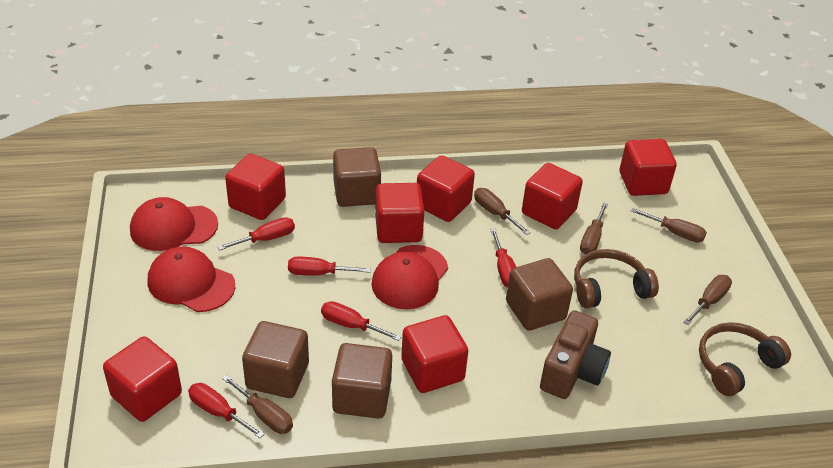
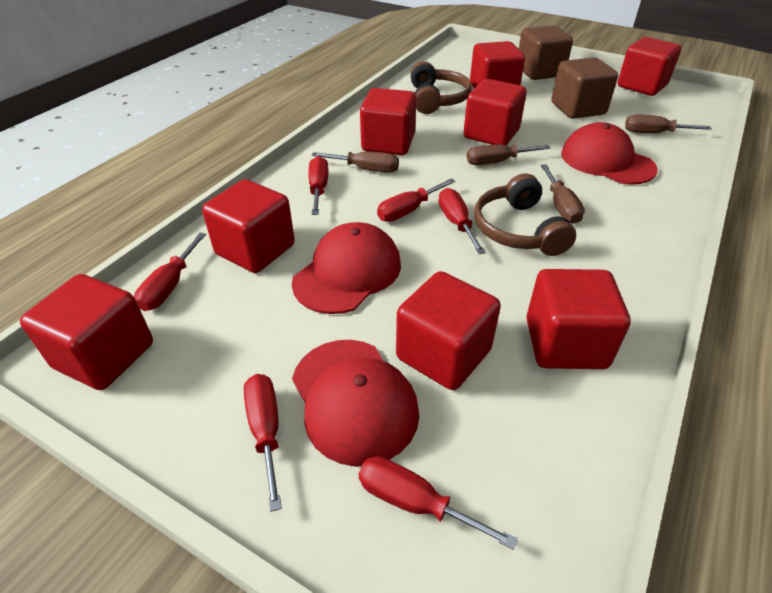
brown camera: 1 -> 0
brown cube: 4 -> 2
brown screwdriver: 5 -> 4
red cube: 7 -> 8
red screwdriver: 5 -> 6

